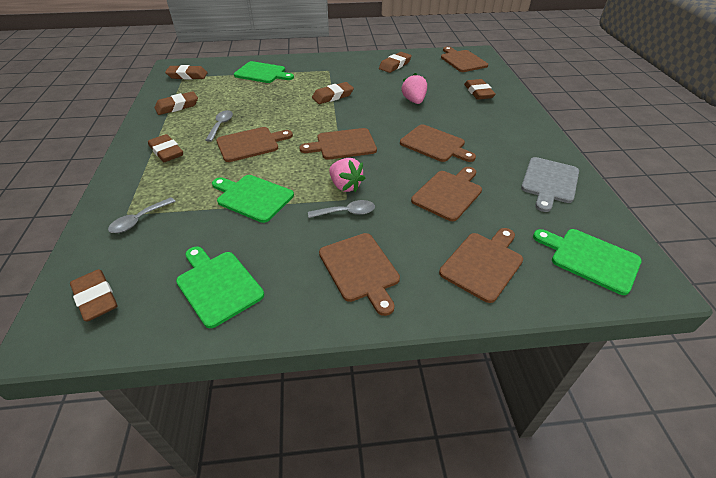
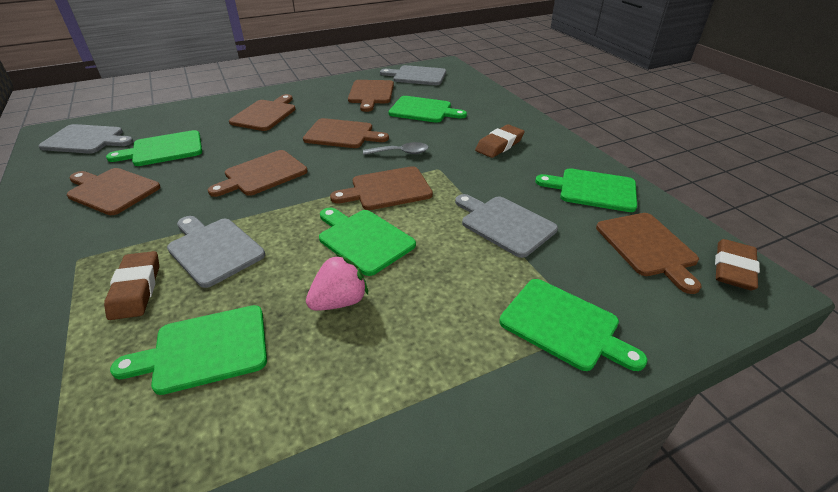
brown eraser: 7 -> 3
green cutting board: 4 -> 6
grey cutting board: 1 -> 4
grey spoon: 3 -> 1
pink strawberry: 2 -> 1

